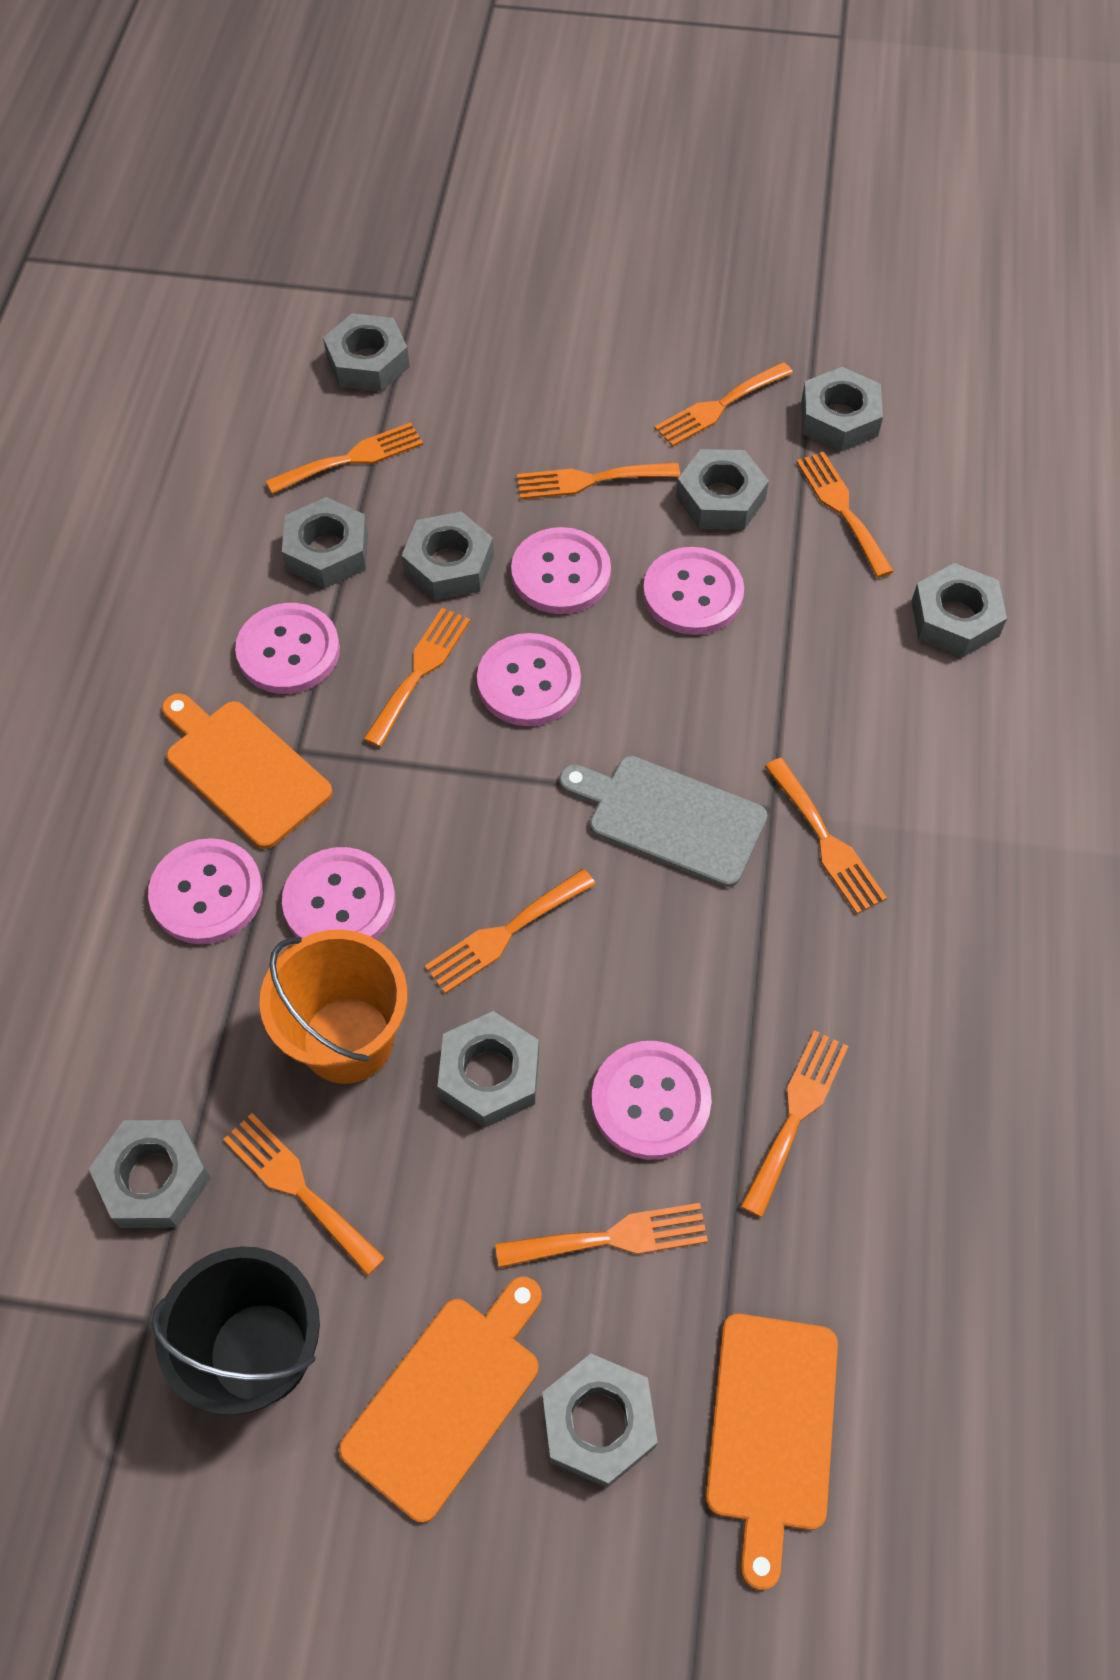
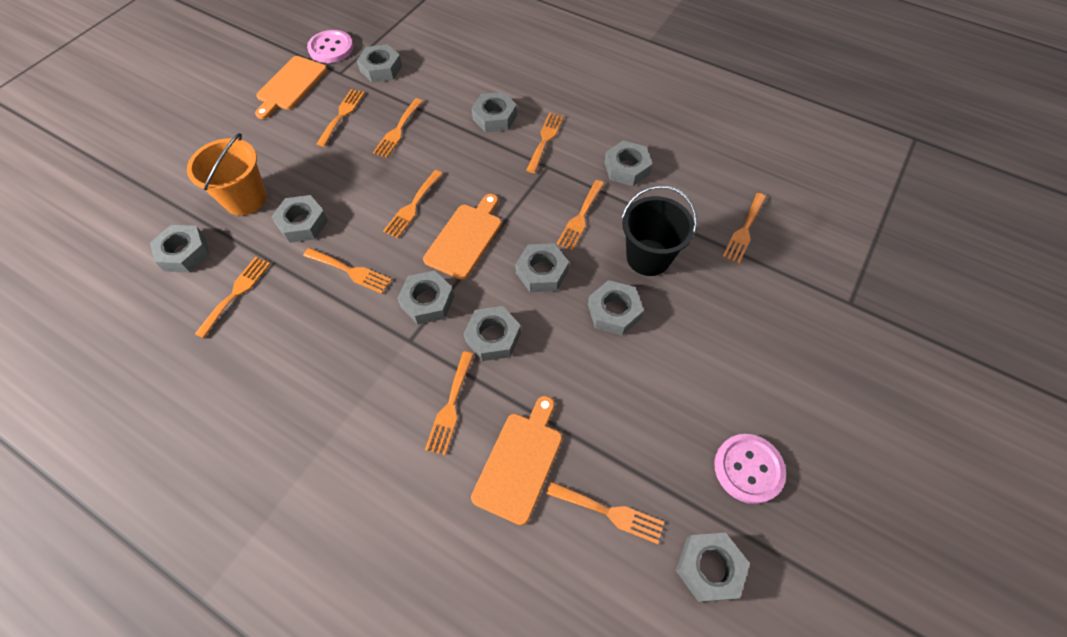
grey cutting board: 1 -> 0
grey nut: 9 -> 10
pink button: 7 -> 2

